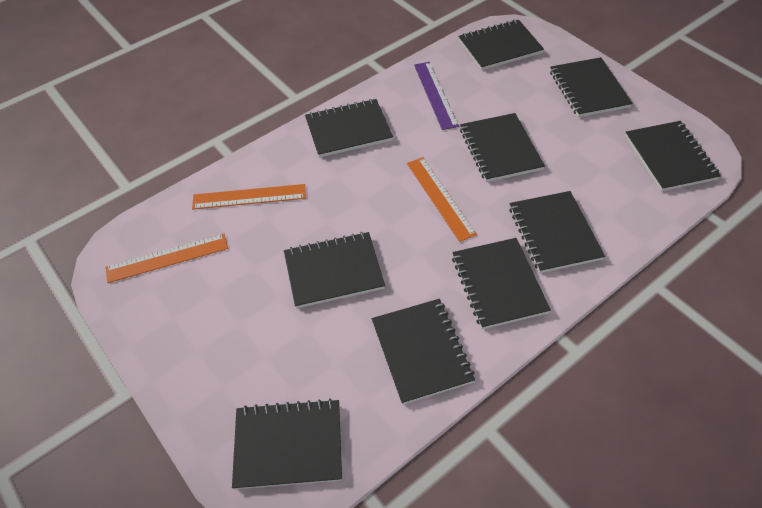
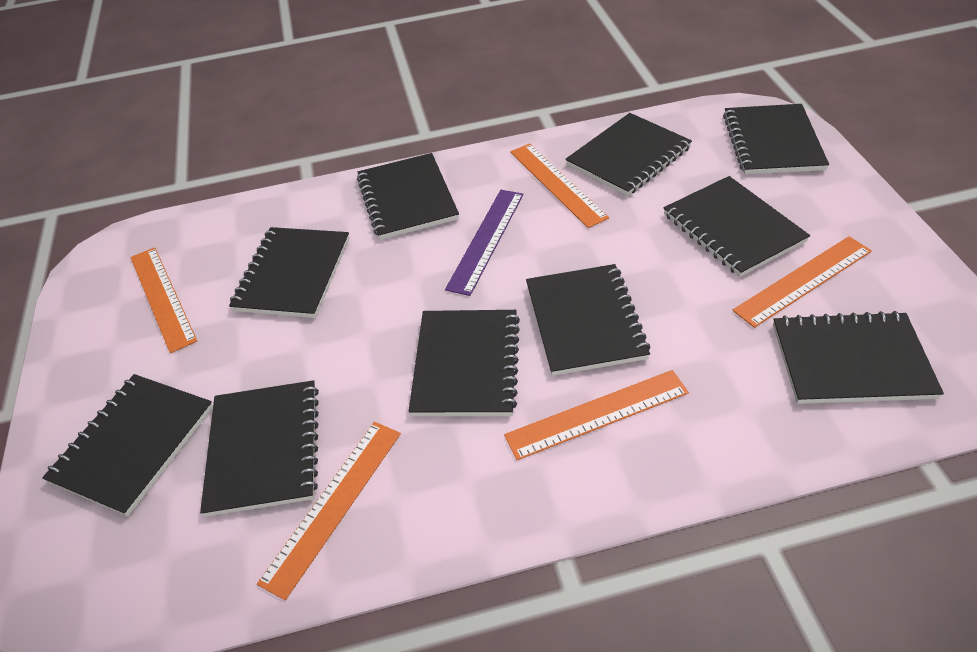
orange ruler: 3 -> 5

